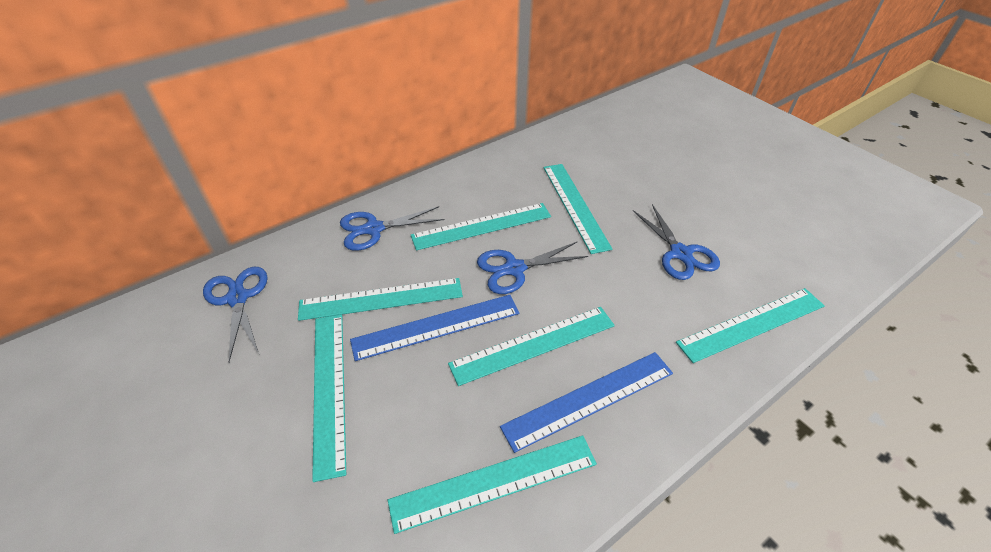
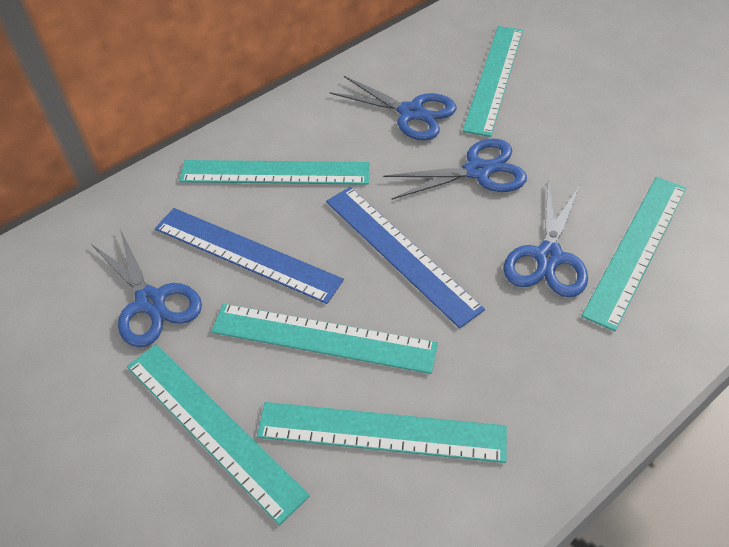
turquoise ruler: 7 -> 6

